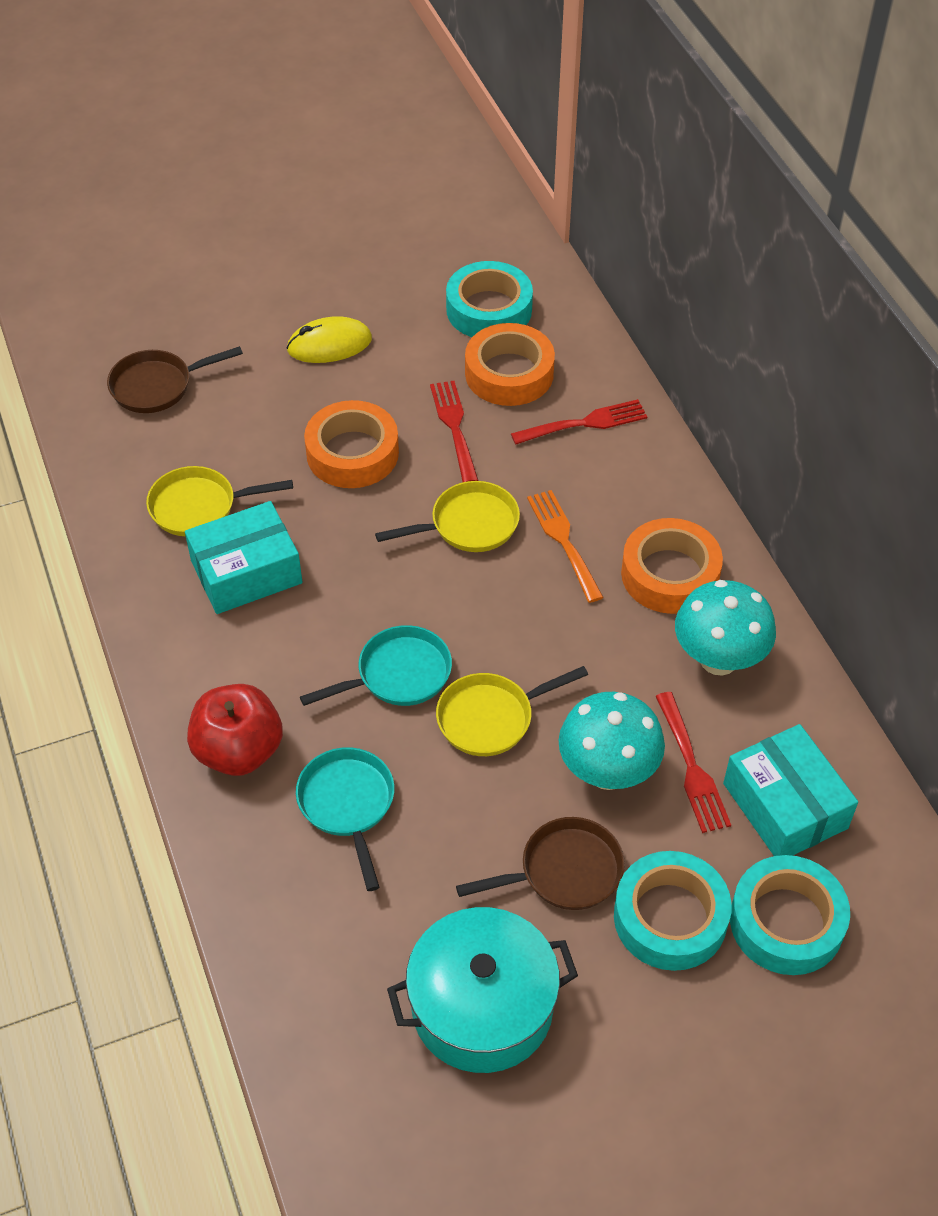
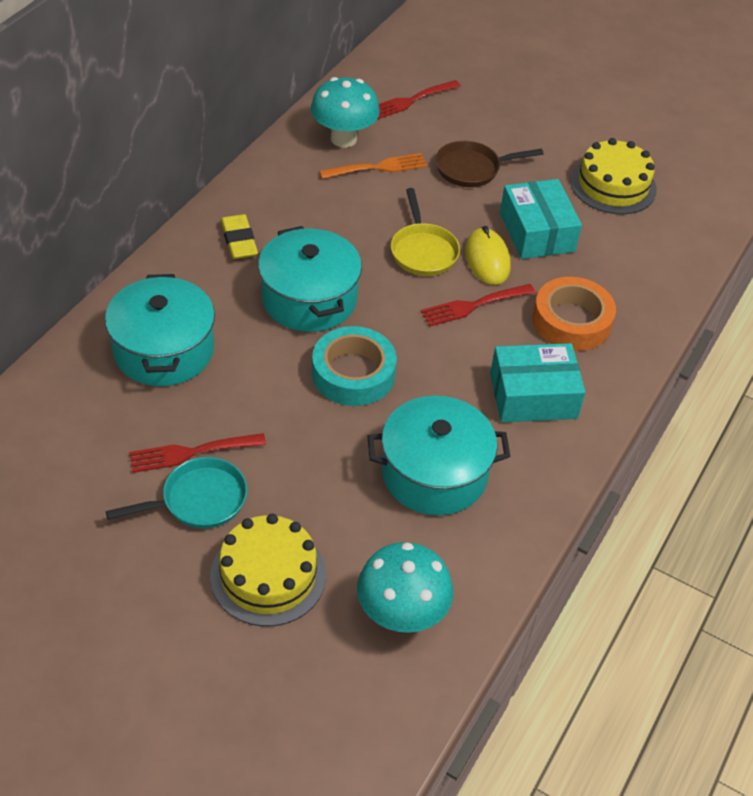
brown pan: 2 -> 1
orange tape: 3 -> 1
red apple: 1 -> 0
turquoise pan: 2 -> 1
turquoise pot: 1 -> 3
turquoise tape: 3 -> 1
yellow cake: 0 -> 2
yellow eraser: 0 -> 1
yellow pan: 3 -> 1

